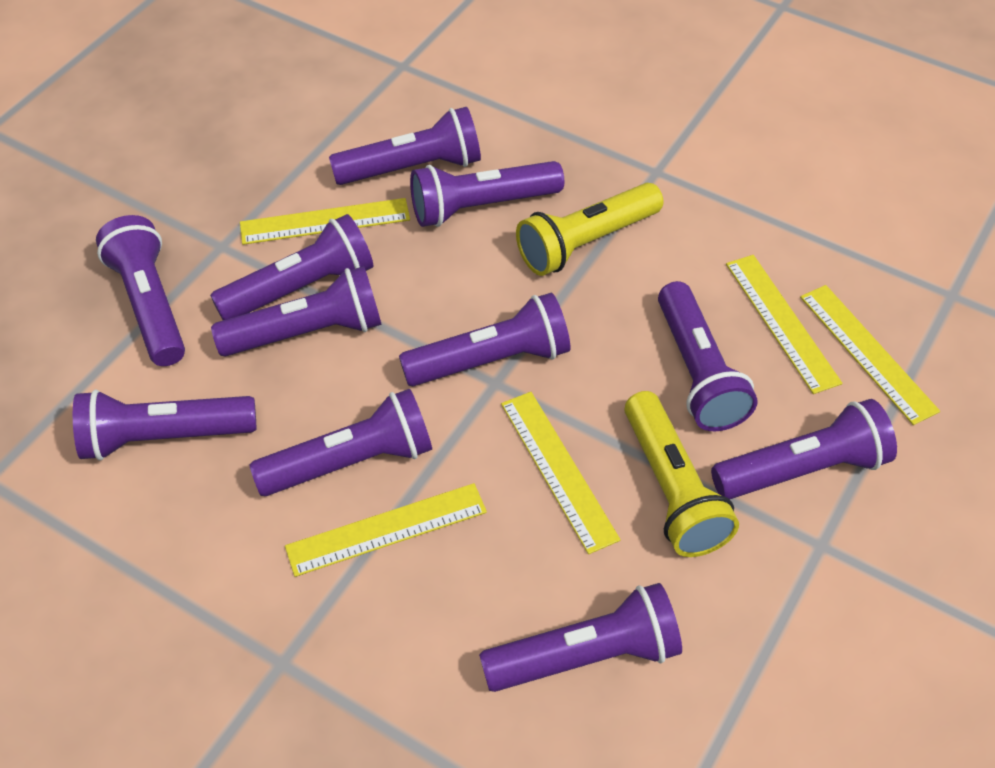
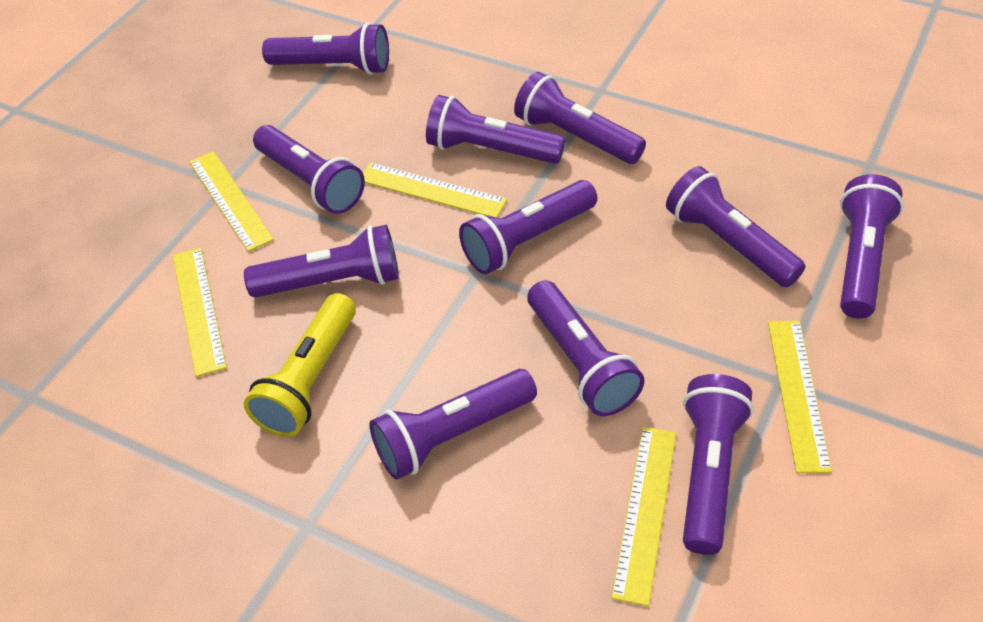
yellow flashlight: 2 -> 1

